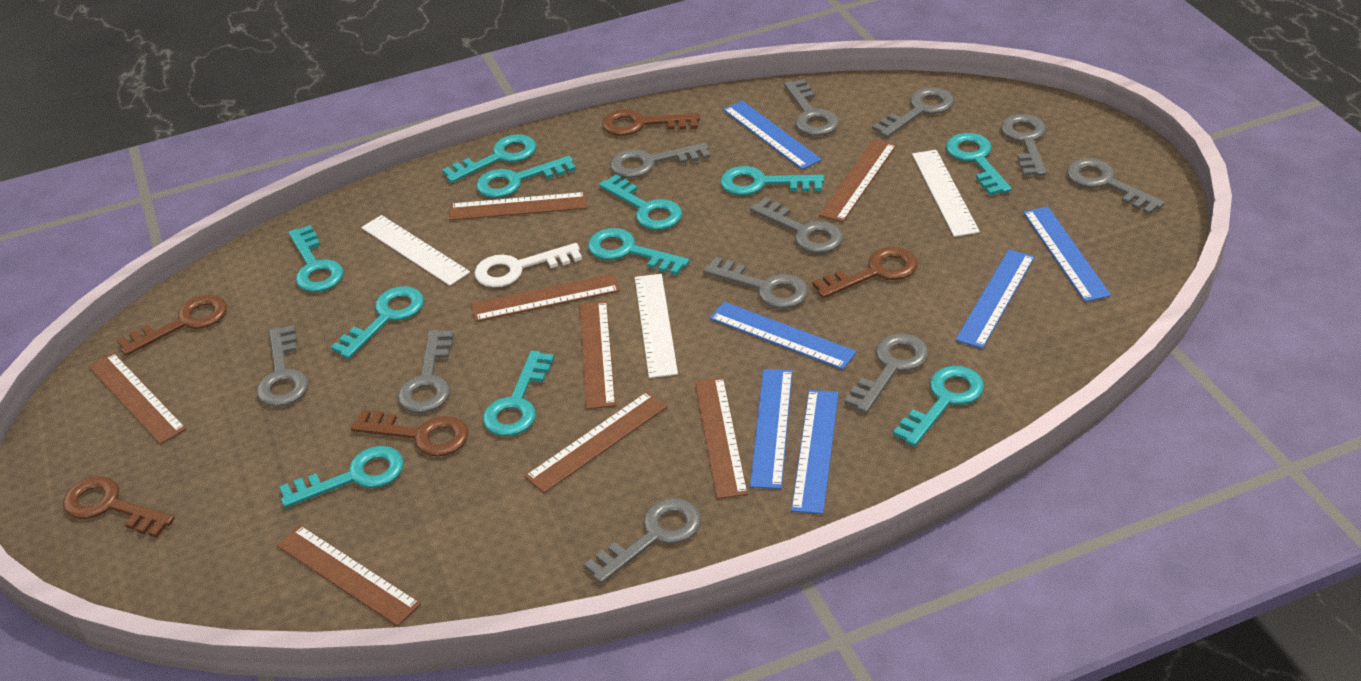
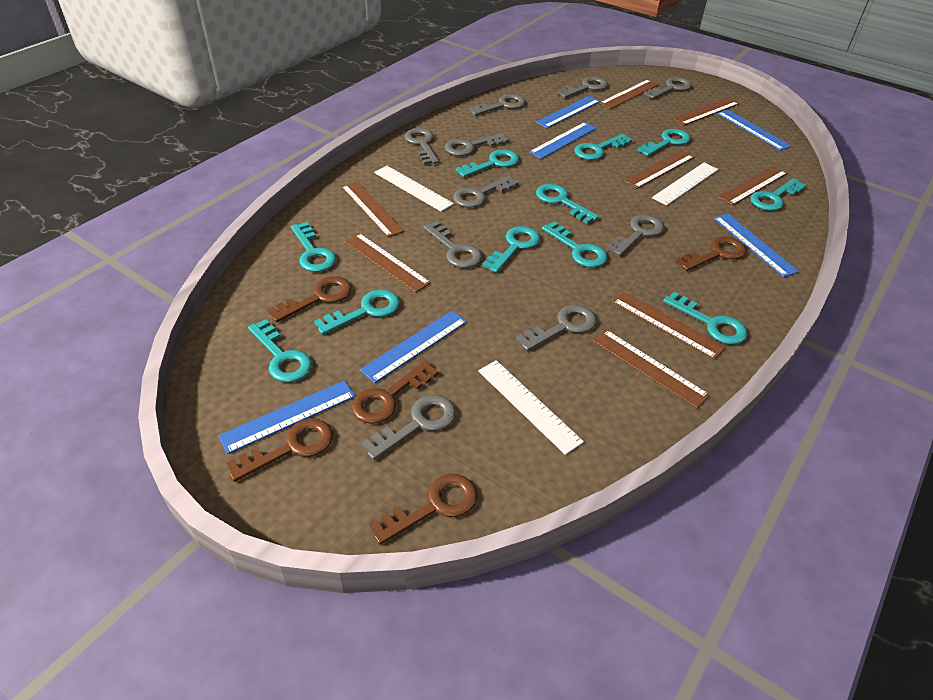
grey key: 11 -> 10
white key: 1 -> 0

